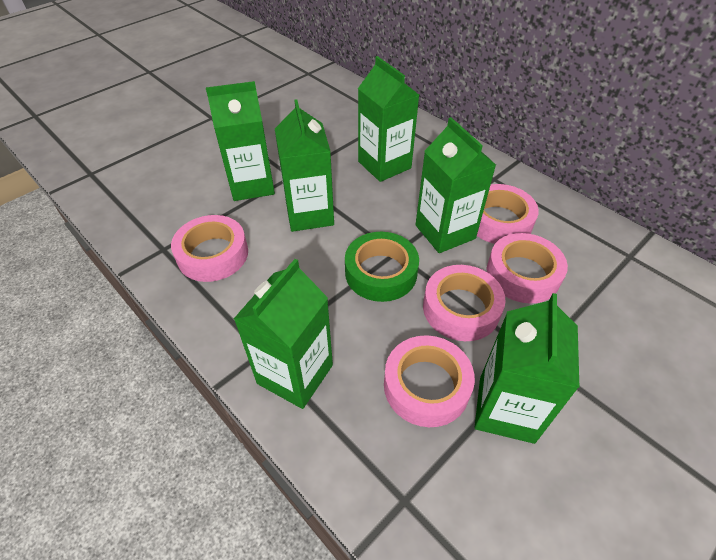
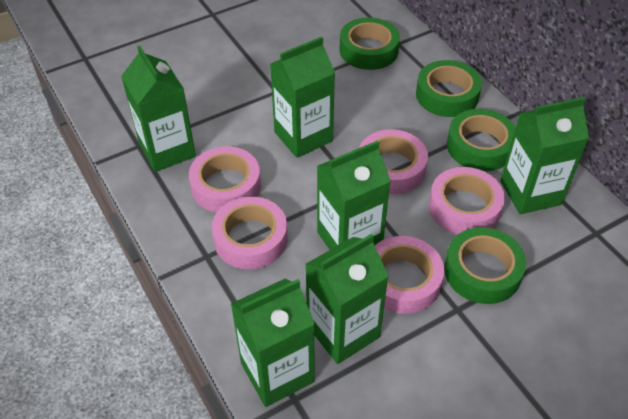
green tape: 1 -> 4

